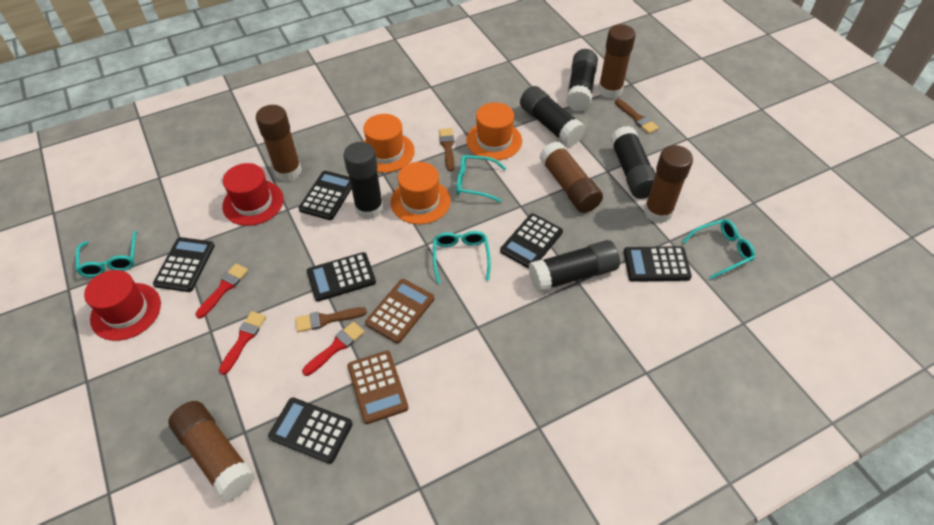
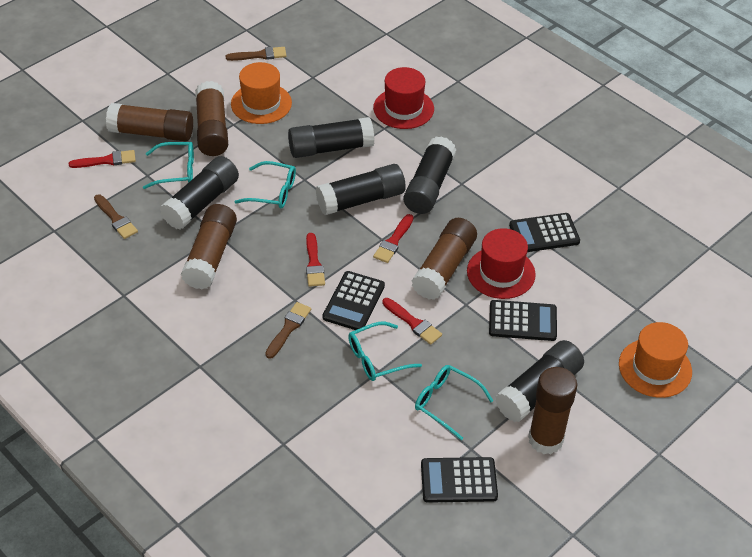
black calculator: 6 -> 4
brown calculator: 2 -> 0
orange hat: 3 -> 2
red brush: 3 -> 4

